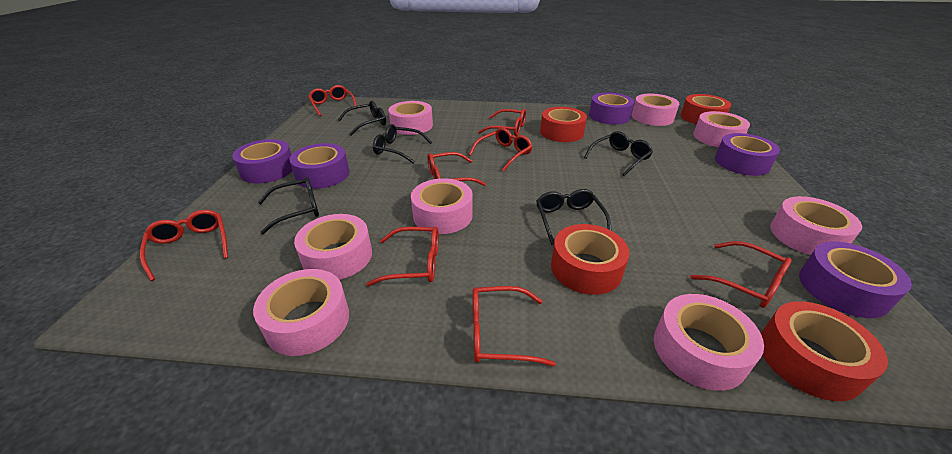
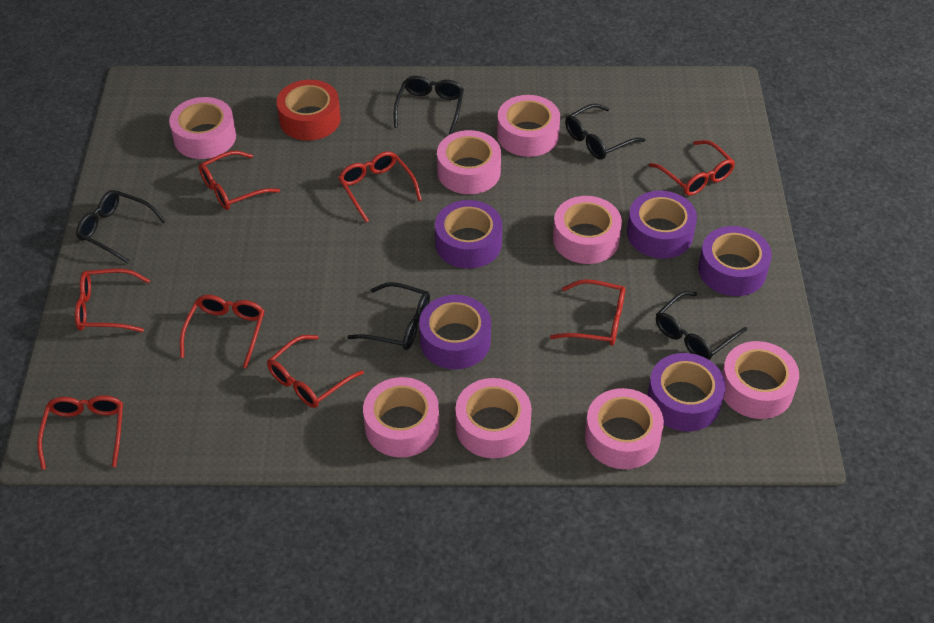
red tape: 4 -> 1

